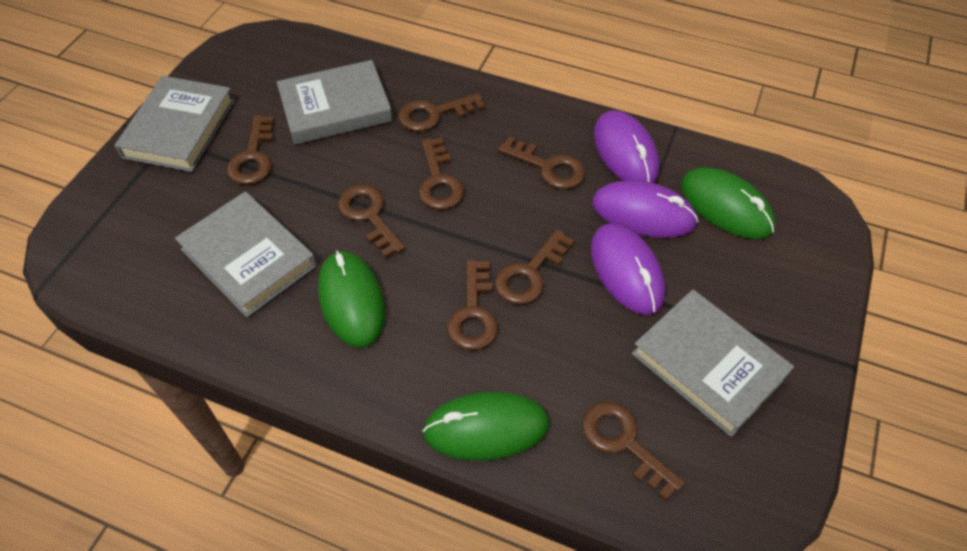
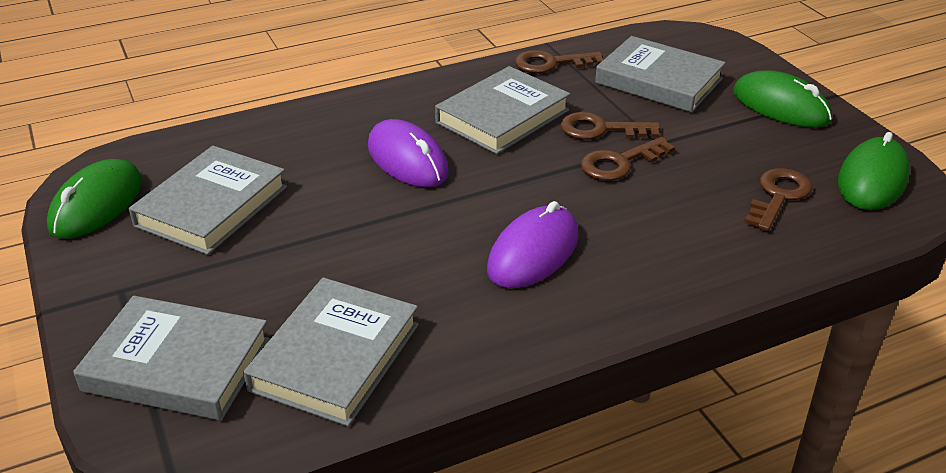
brown key: 8 -> 4
grey book: 4 -> 5
purple mouse: 3 -> 2

